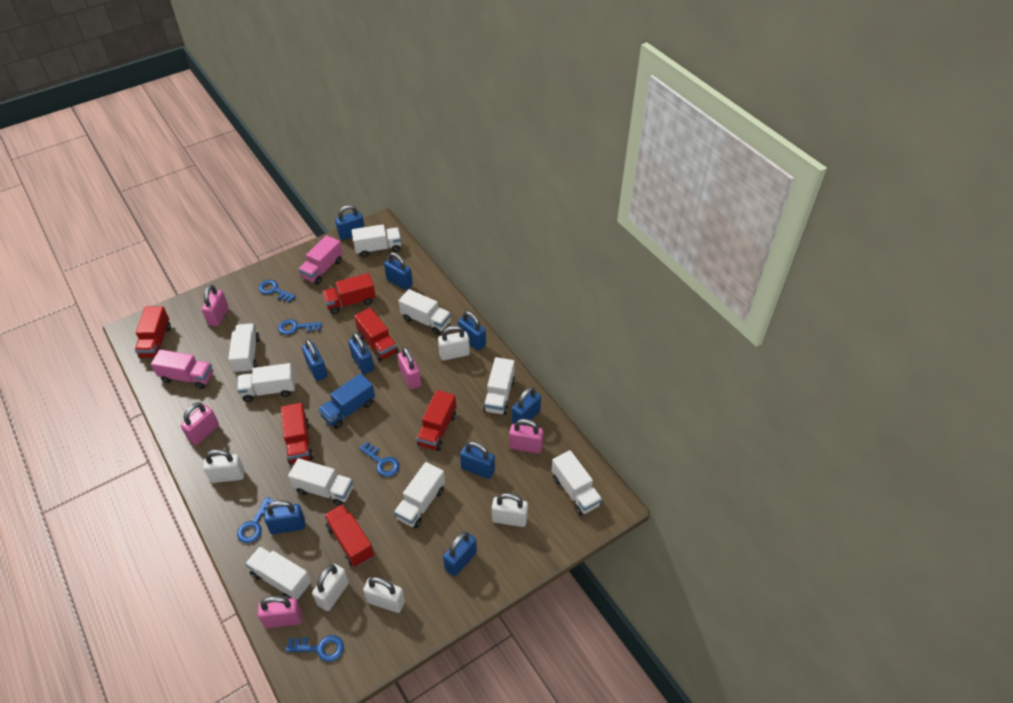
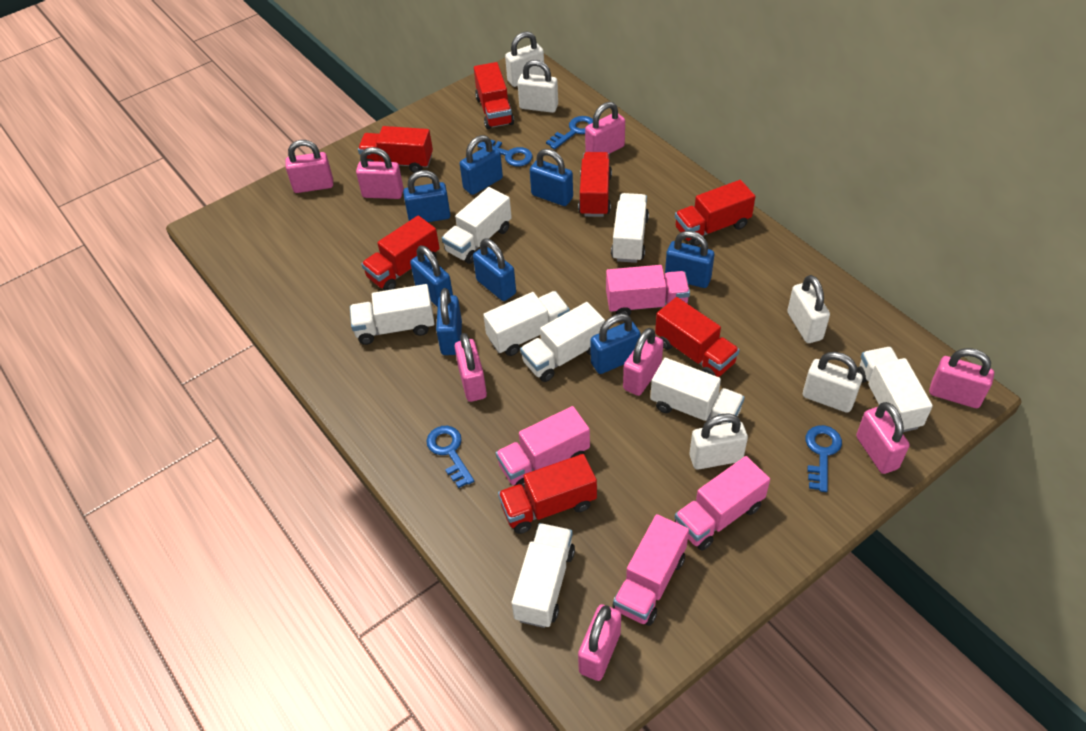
blue key: 5 -> 4
blue padlock: 9 -> 8
blue truck: 1 -> 0
pink padlock: 5 -> 8
pink truck: 2 -> 4
red truck: 6 -> 7
white truck: 9 -> 8

